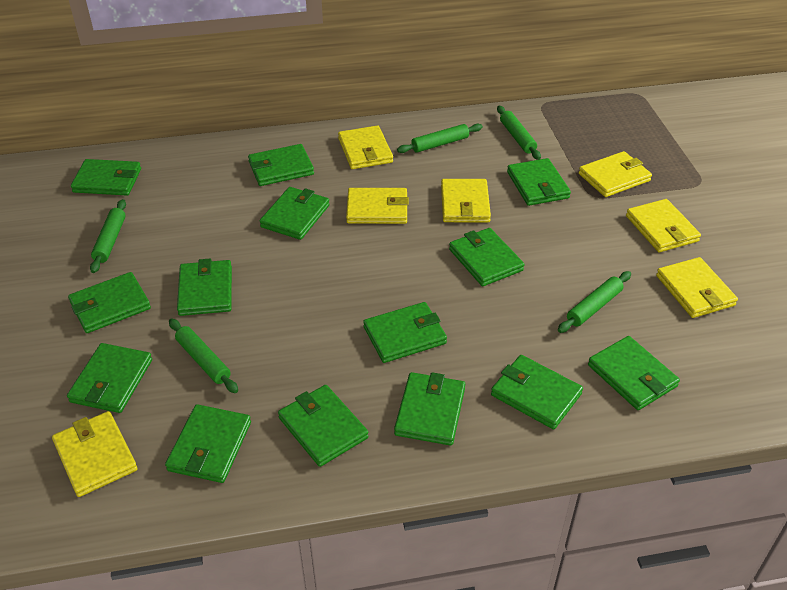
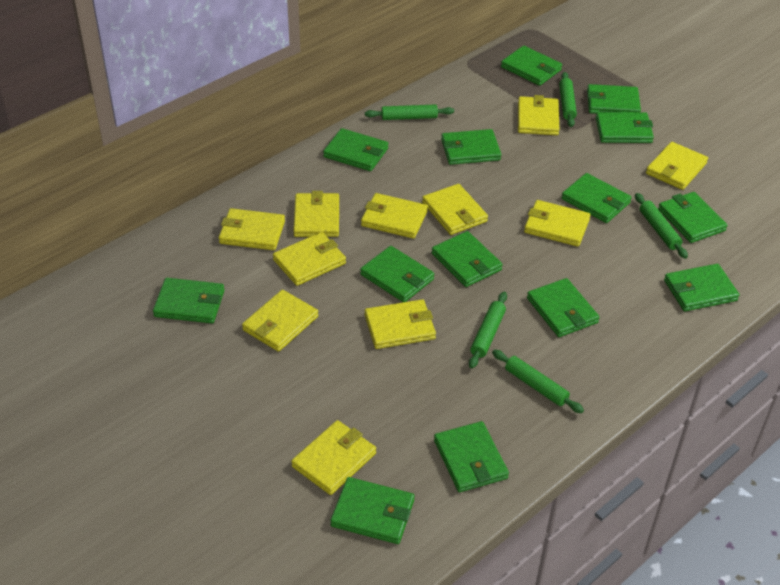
yellow wallet: 7 -> 11

